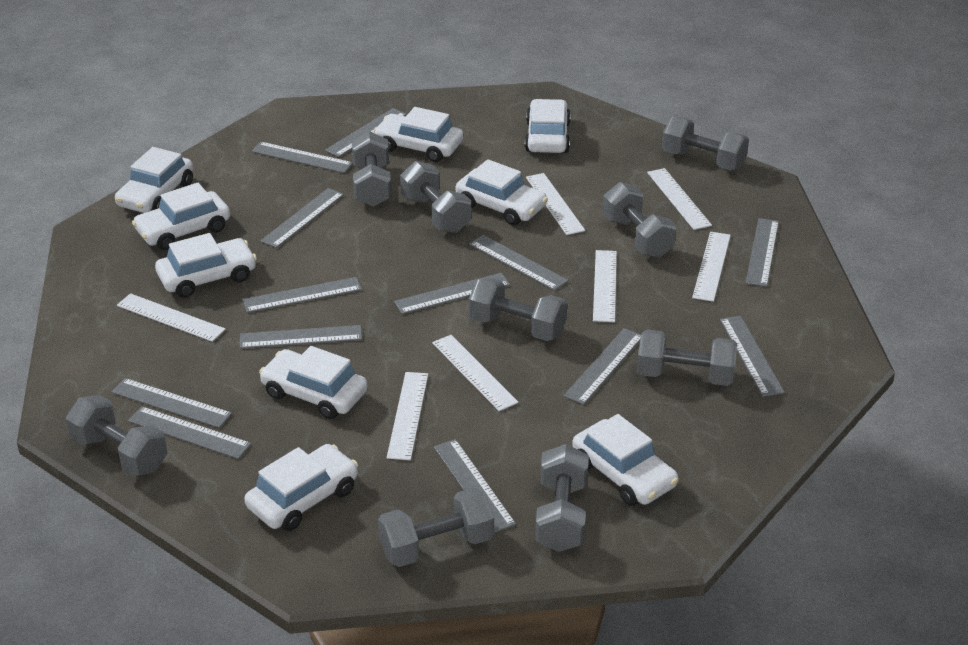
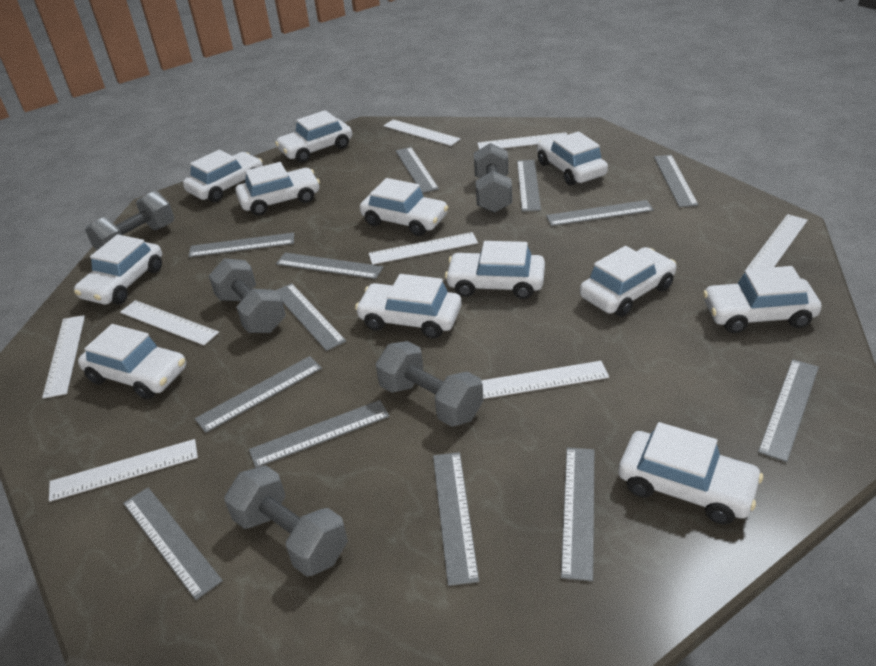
grey dumbbell: 9 -> 5
white car: 9 -> 12
white ruler: 7 -> 8

